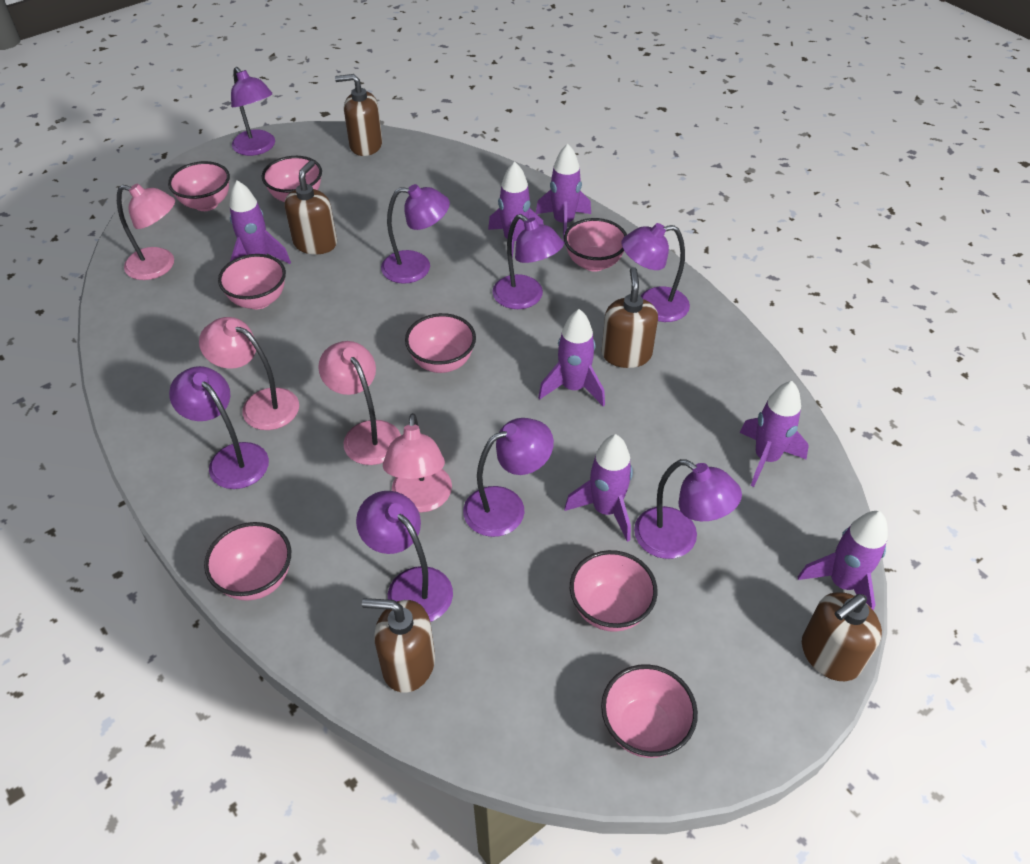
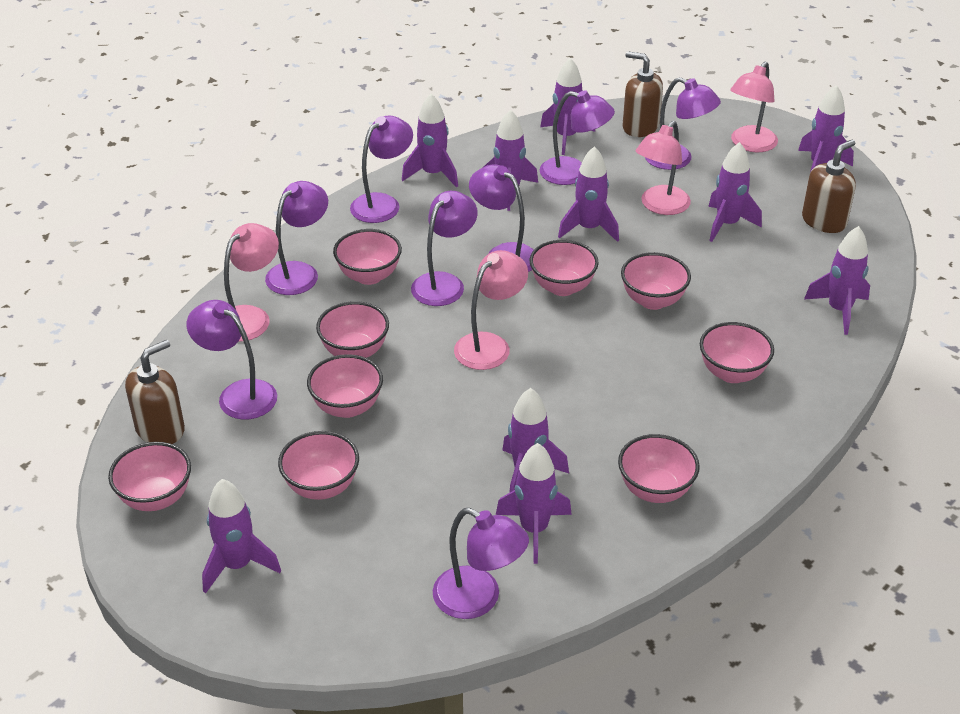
brown soap dispenser: 5 -> 3
pink bowl: 8 -> 9
purple rocket: 7 -> 10

